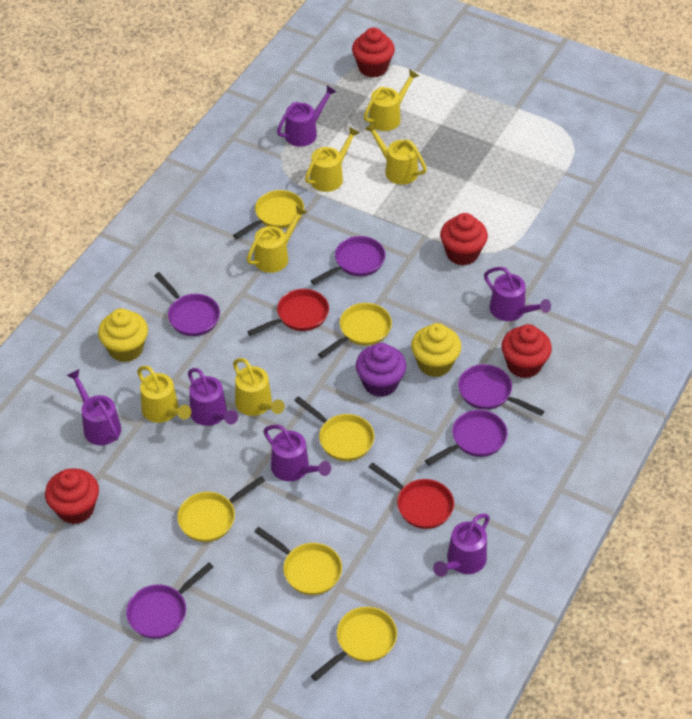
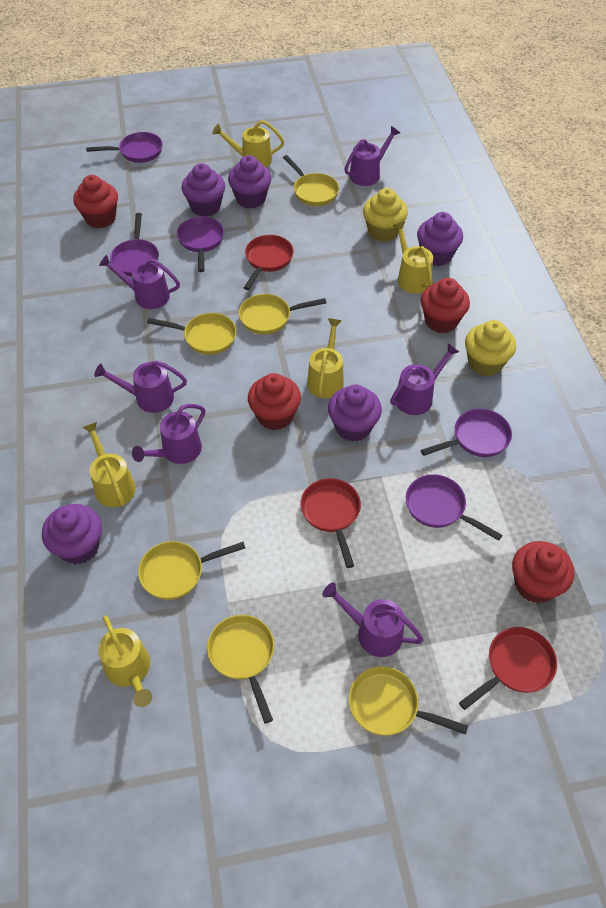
purple cupcake: 1 -> 5
red pan: 2 -> 3
yellow watering can: 6 -> 5

